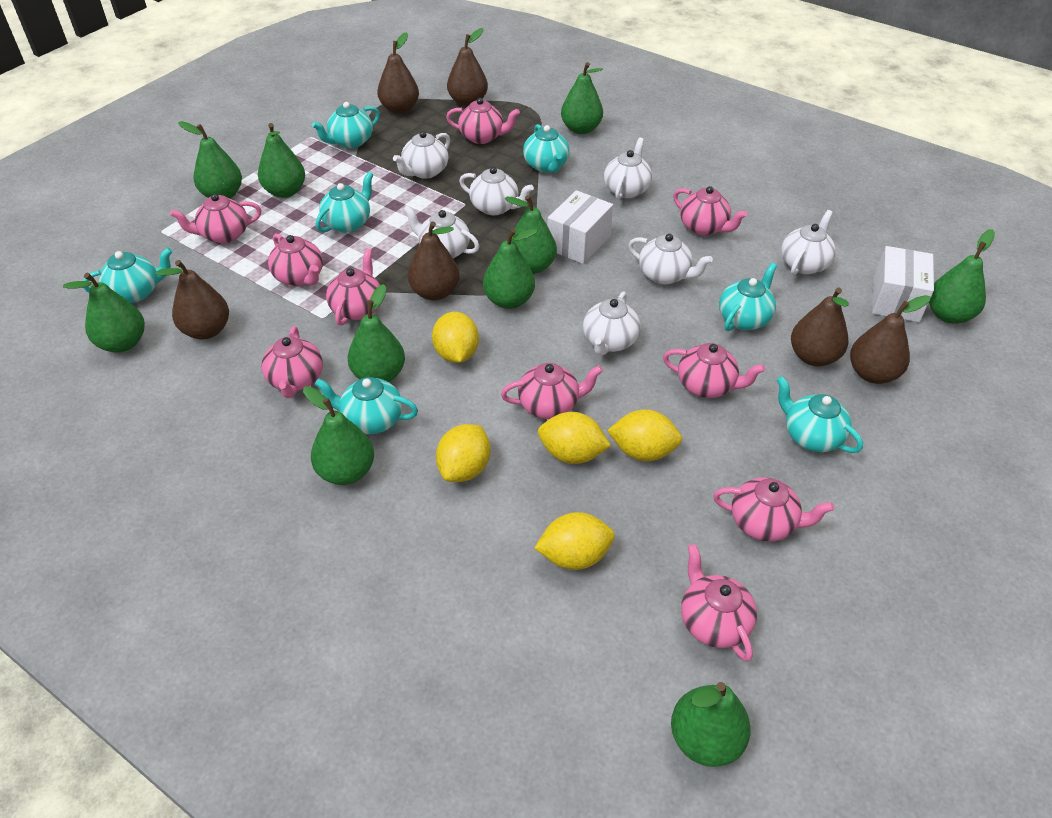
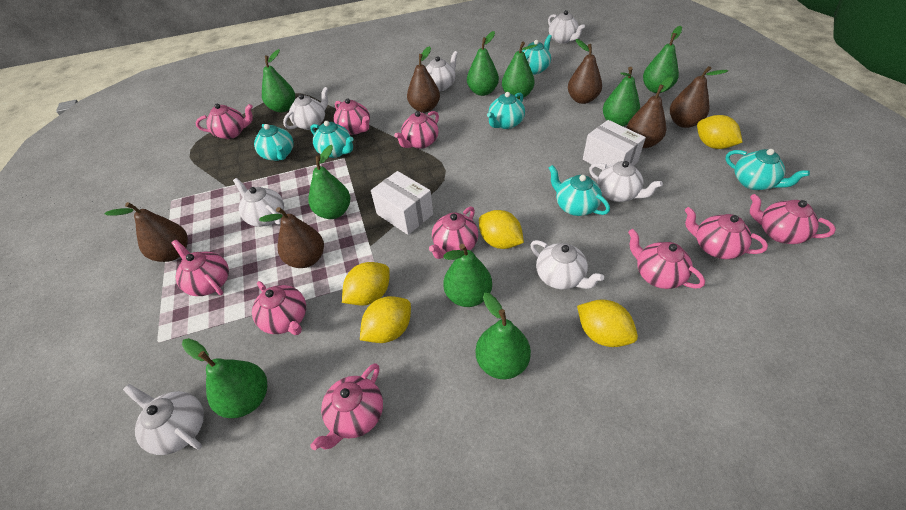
green pear: 10 -> 9
turquoise teapot: 7 -> 6

